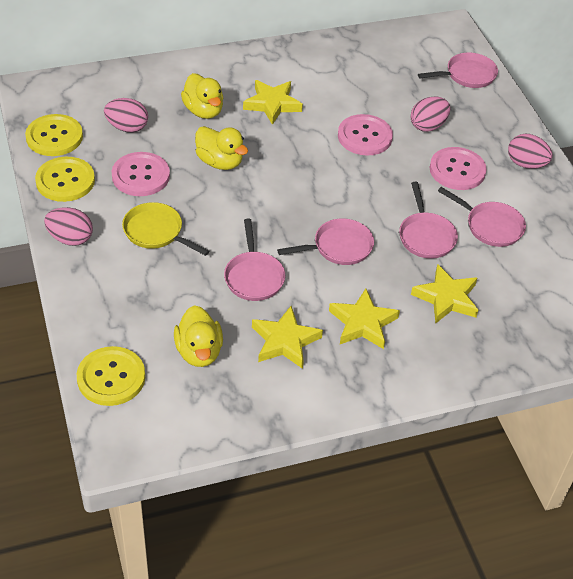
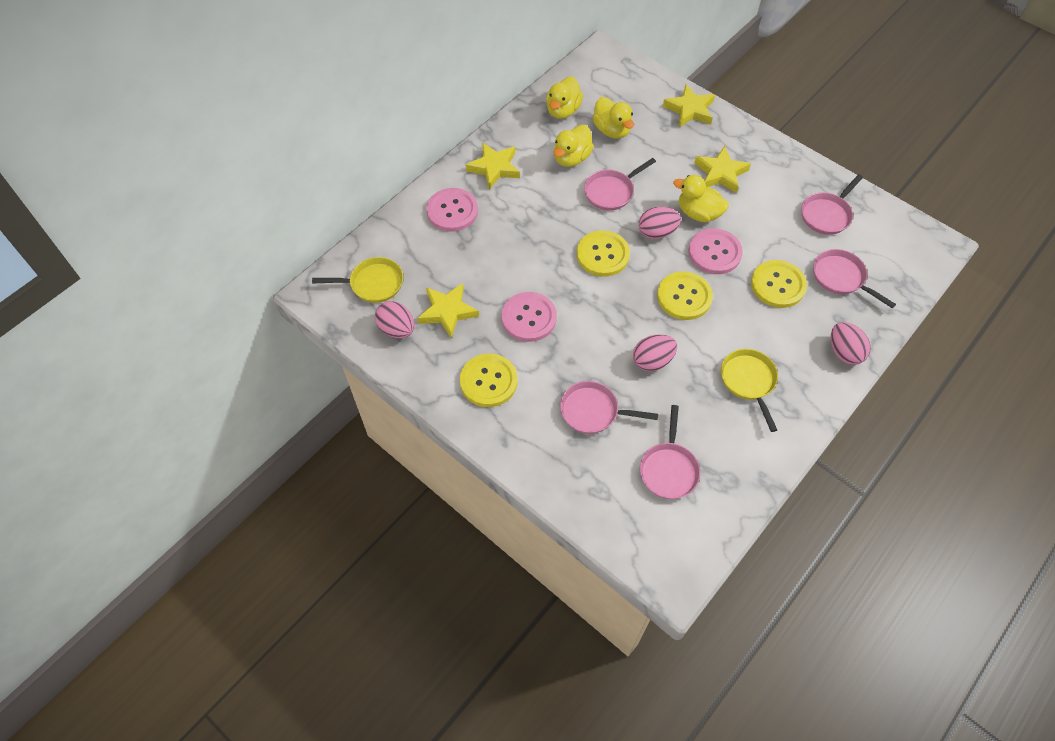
yellow button: 3 -> 4
yellow duck: 3 -> 4
yellow pan: 1 -> 2

